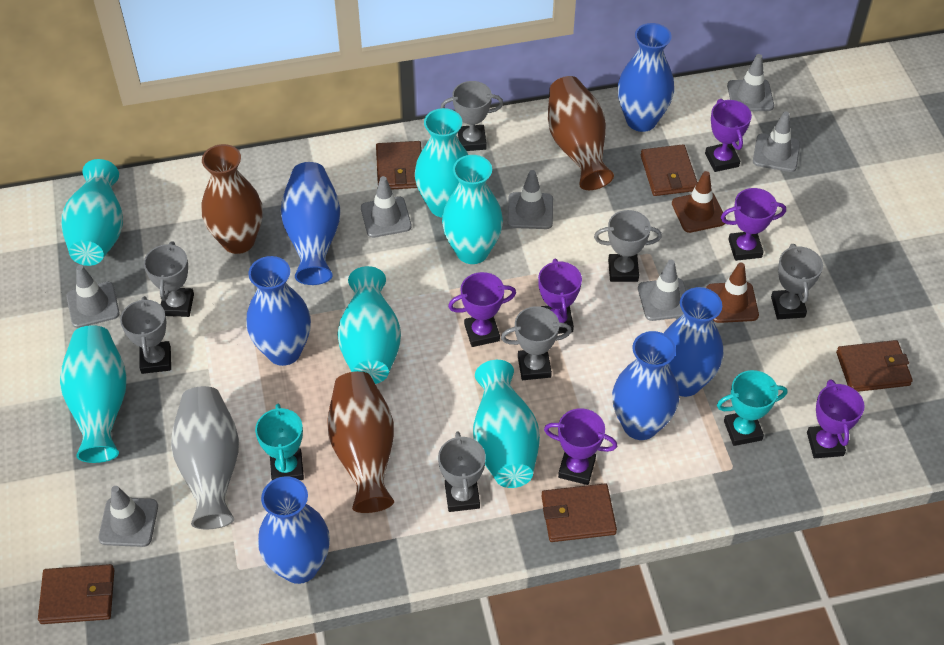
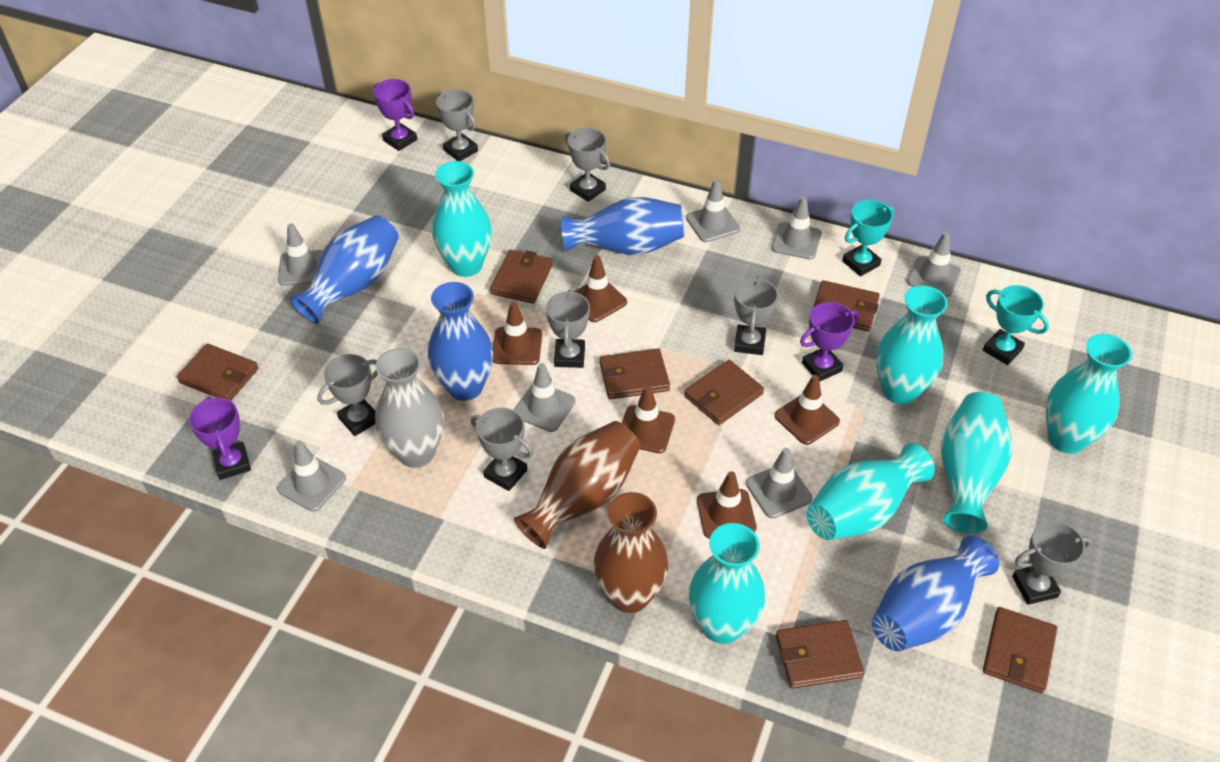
blue vase: 6 -> 4
brown traffic cone: 2 -> 5
brown vase: 3 -> 2
brown wallet: 5 -> 7
purple trophy: 6 -> 3

